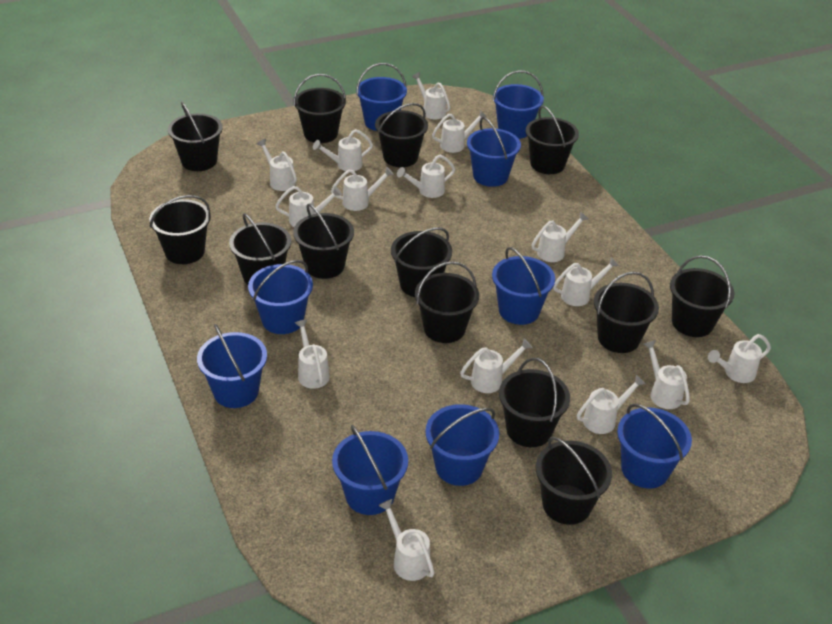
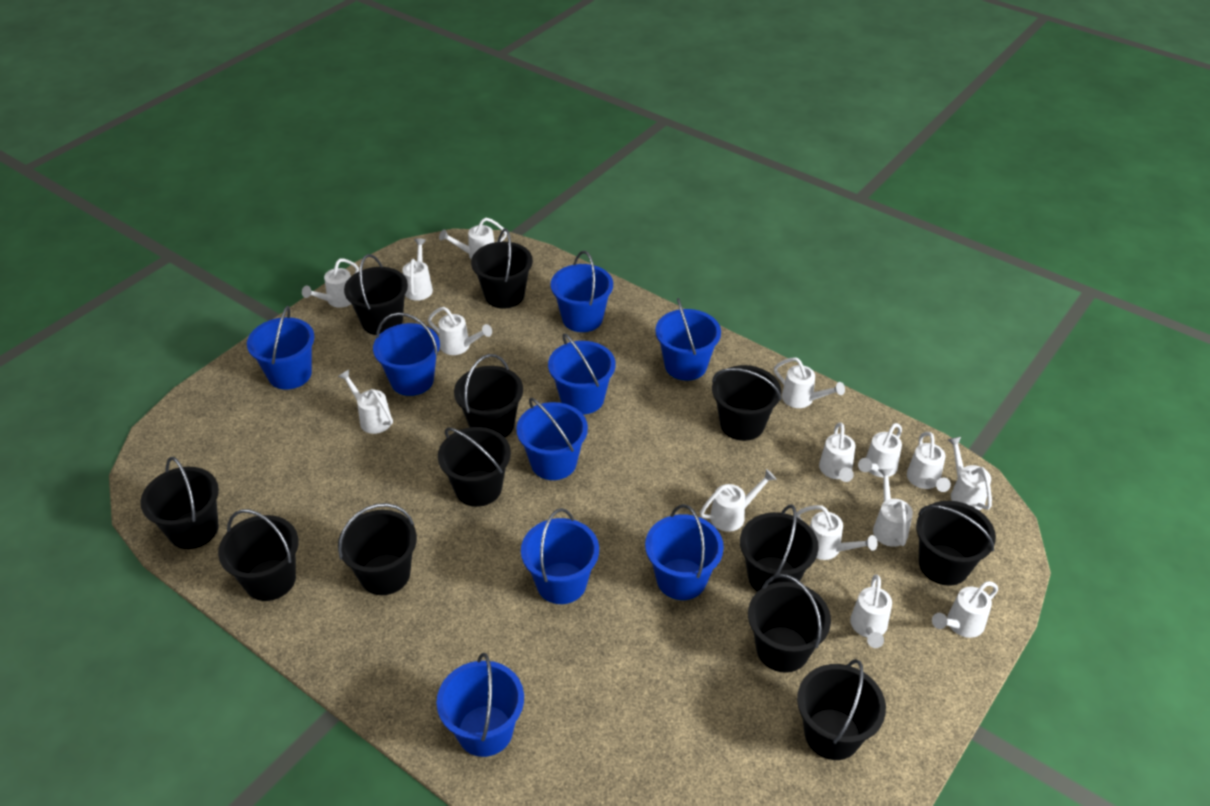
black bucket: 13 -> 12

